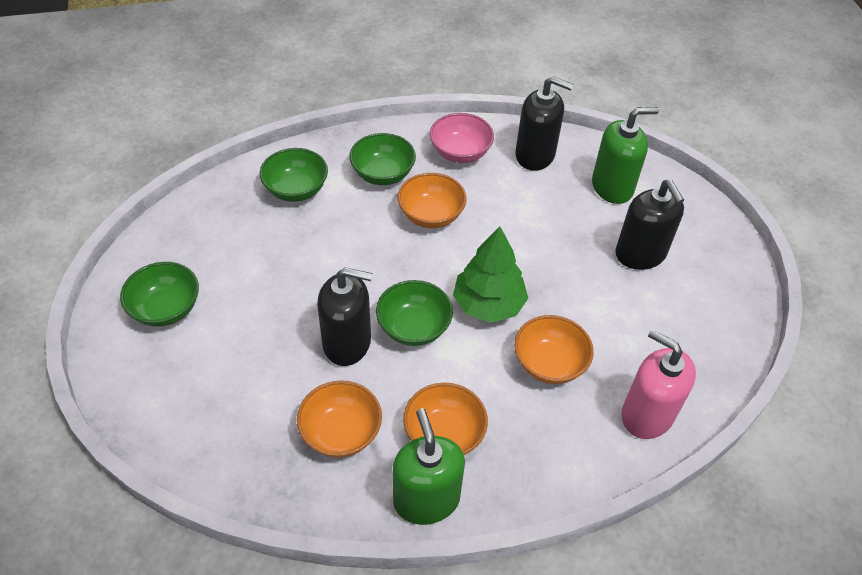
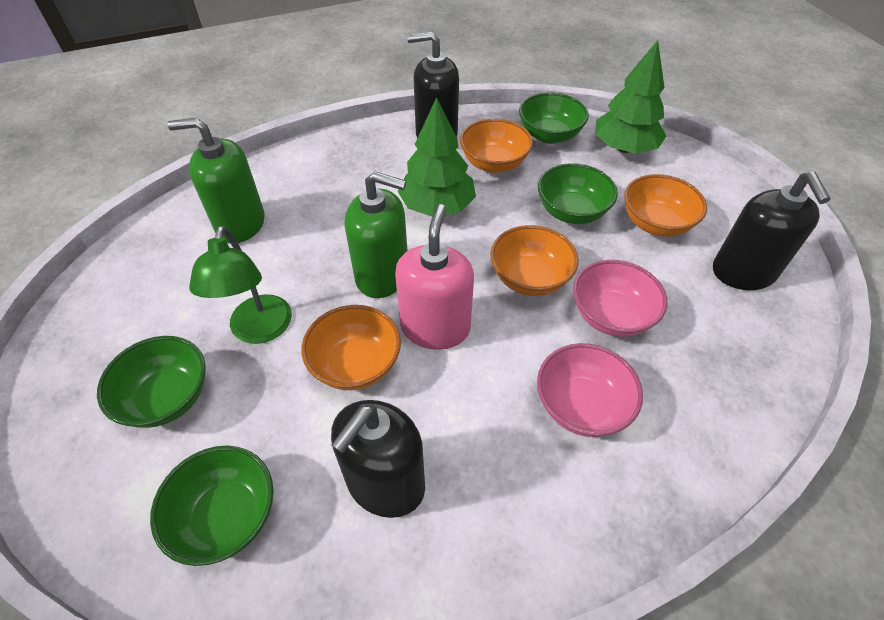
green lamp: 0 -> 1
green tree: 1 -> 2
pink bowl: 1 -> 2

